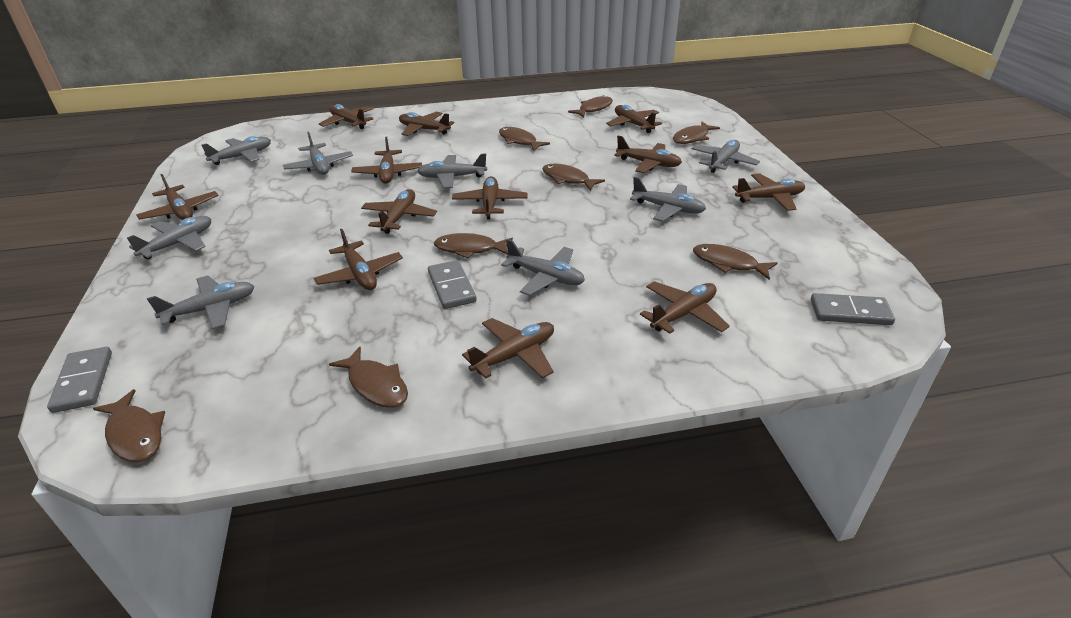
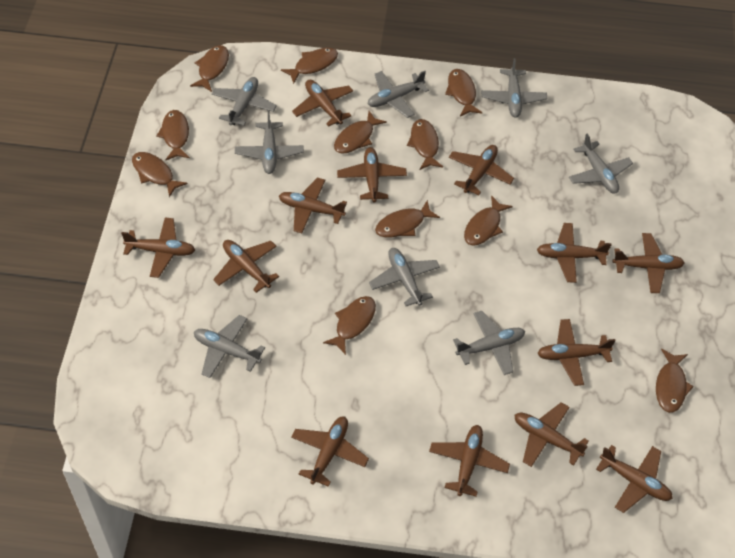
brown fish: 8 -> 11
brown plane: 12 -> 13
grey domino: 3 -> 0

